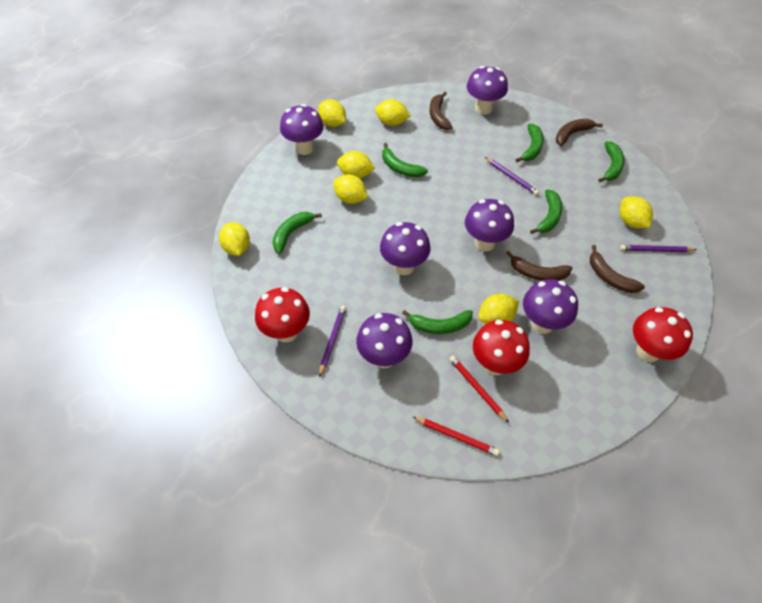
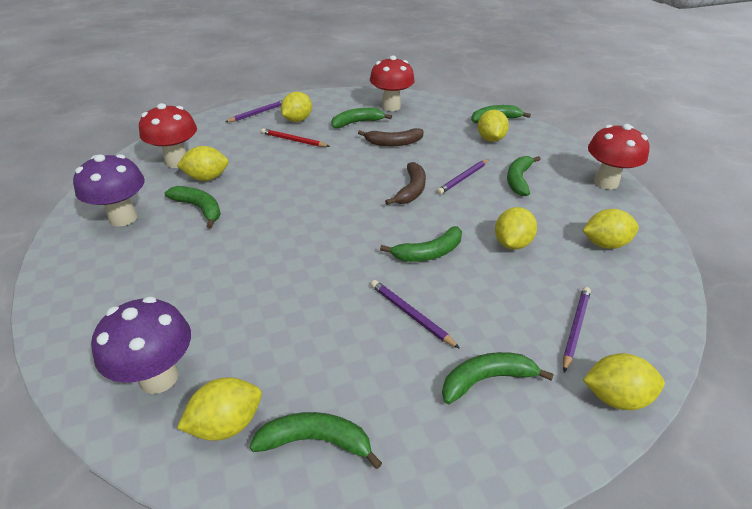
brown banana: 4 -> 2
green banana: 6 -> 7
purple mushroom: 6 -> 2
purple pencil: 3 -> 4
red pencil: 2 -> 1

